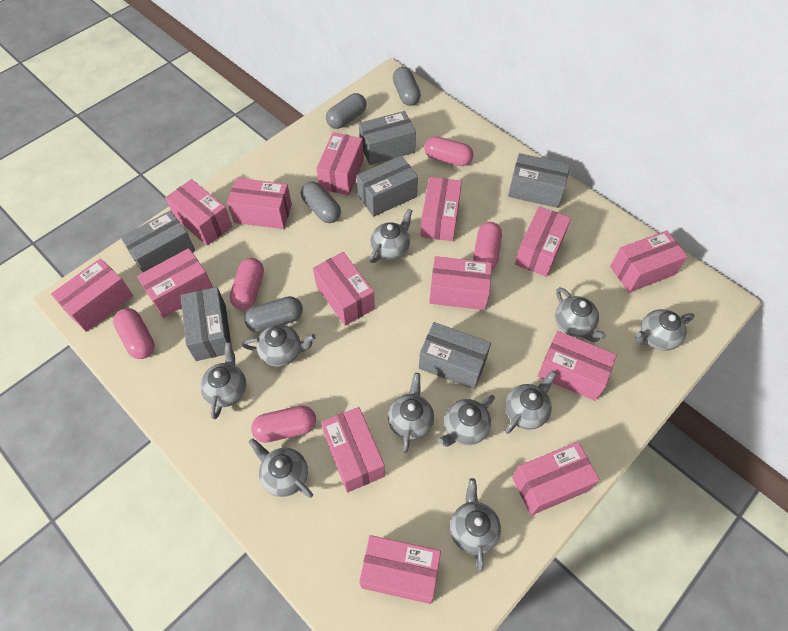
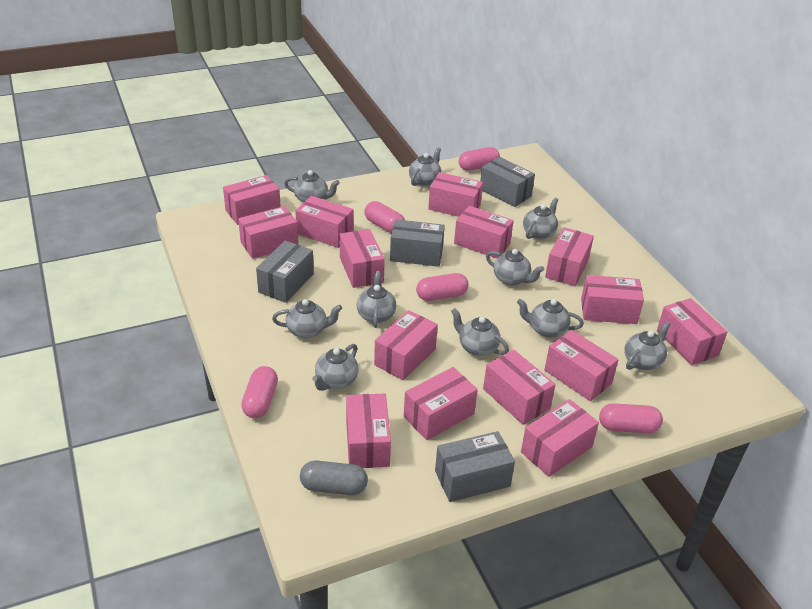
grey box: 6 -> 4
grey capsule: 4 -> 1
pink box: 14 -> 15

